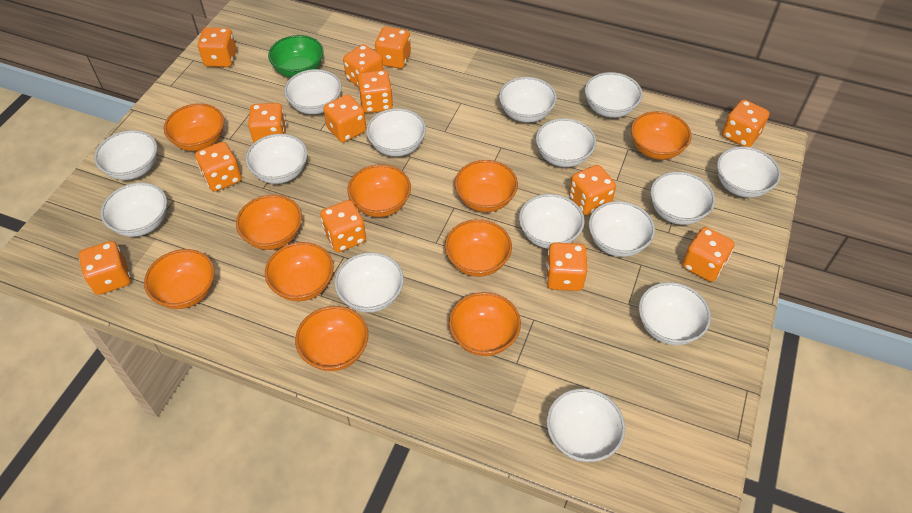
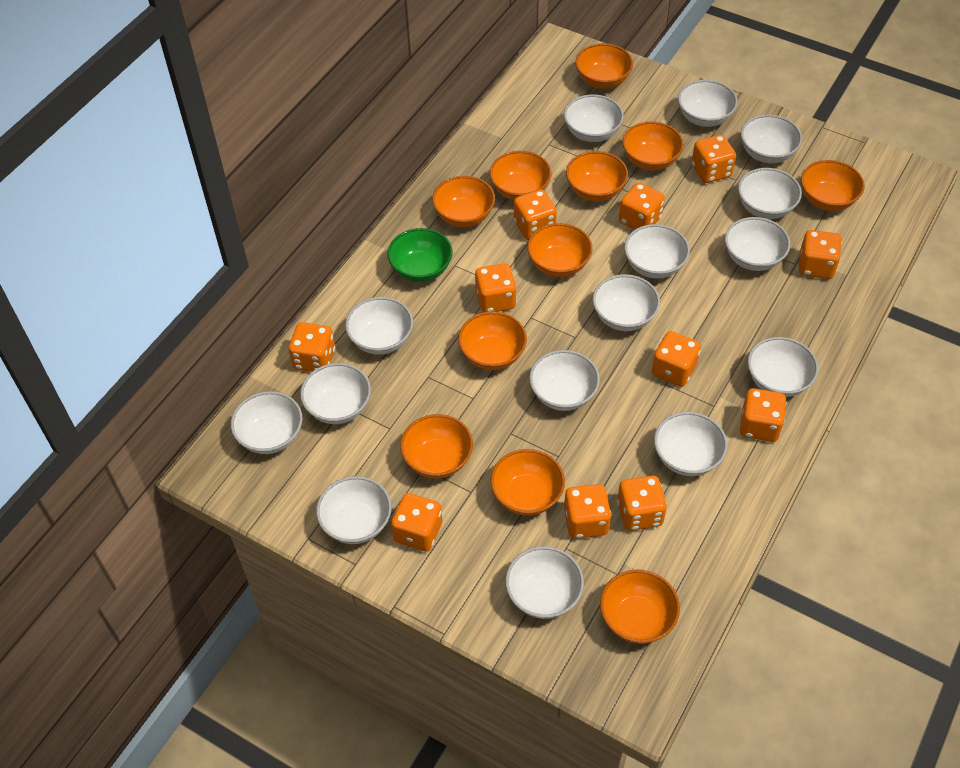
orange bowl: 10 -> 11
orange dice: 13 -> 11

